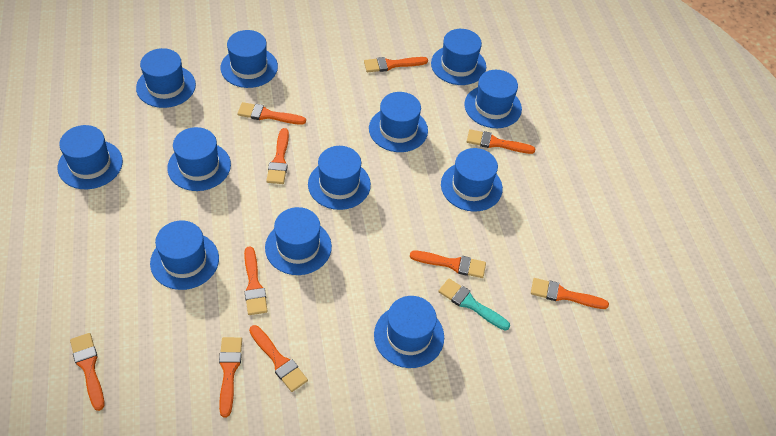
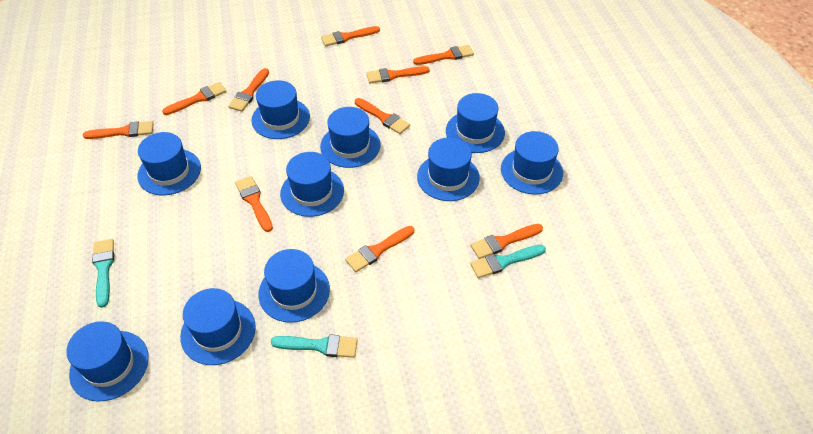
blue hat: 12 -> 10
turquoise brush: 1 -> 3

